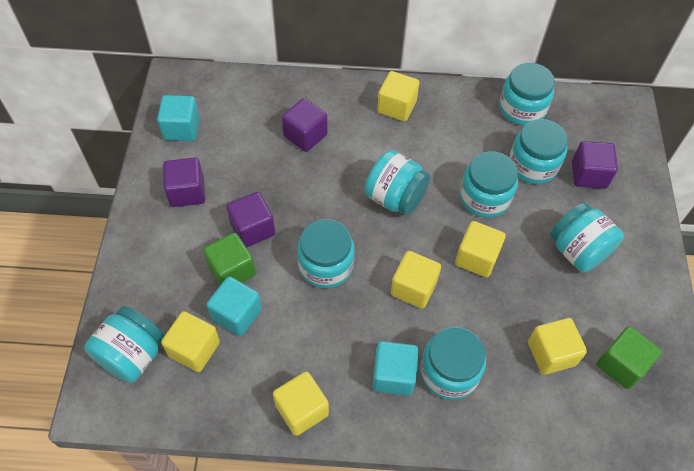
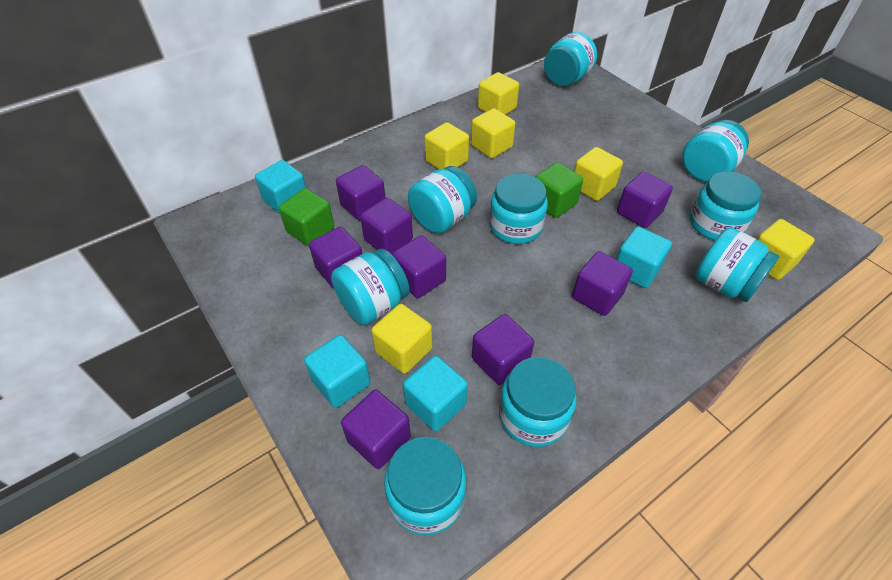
purple cube: 4 -> 8
turquoise cube: 3 -> 4
turquoise jar: 8 -> 9

